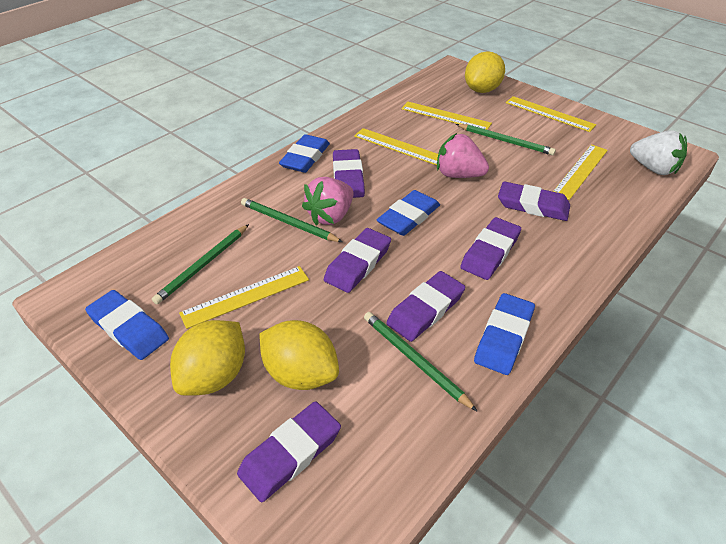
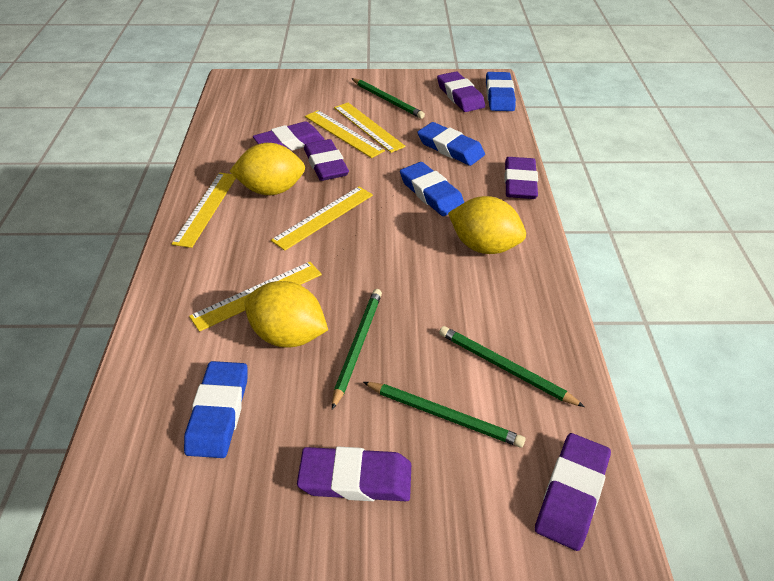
pink strawberry: 2 -> 0
white strawberry: 1 -> 0

